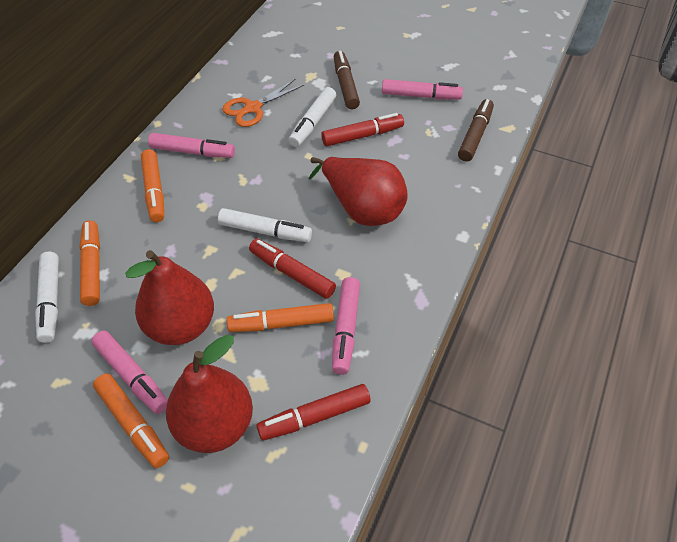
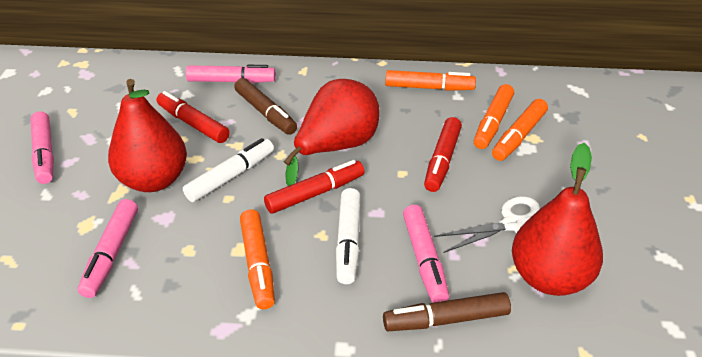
orange scissors: 1 -> 0
white marker: 3 -> 2
white scissors: 0 -> 1

